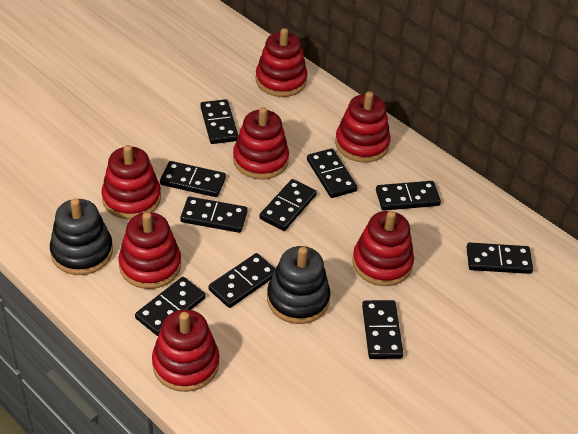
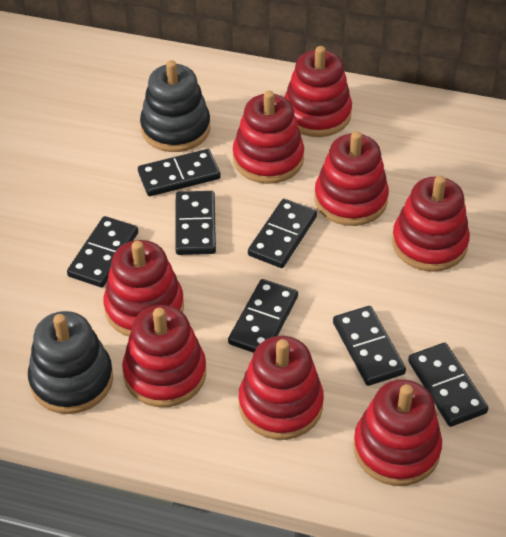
black domino: 10 -> 7
red stacking toy: 7 -> 8

